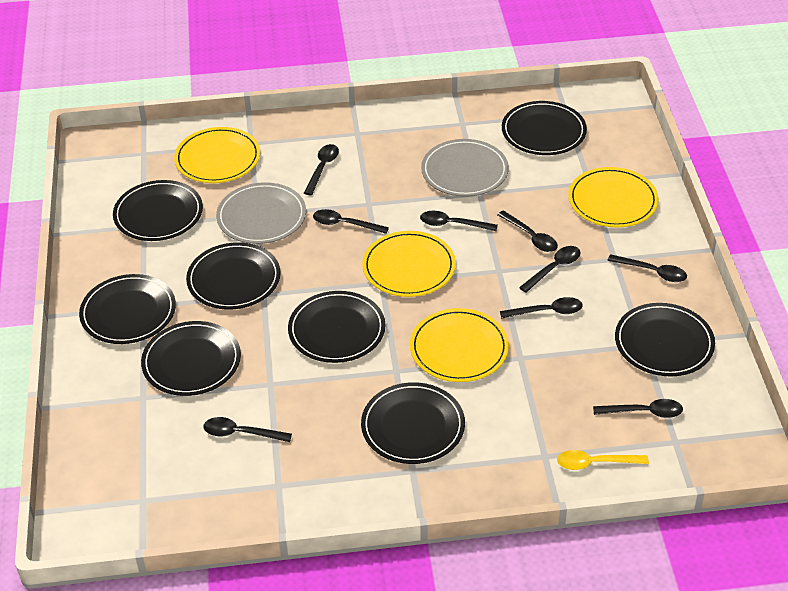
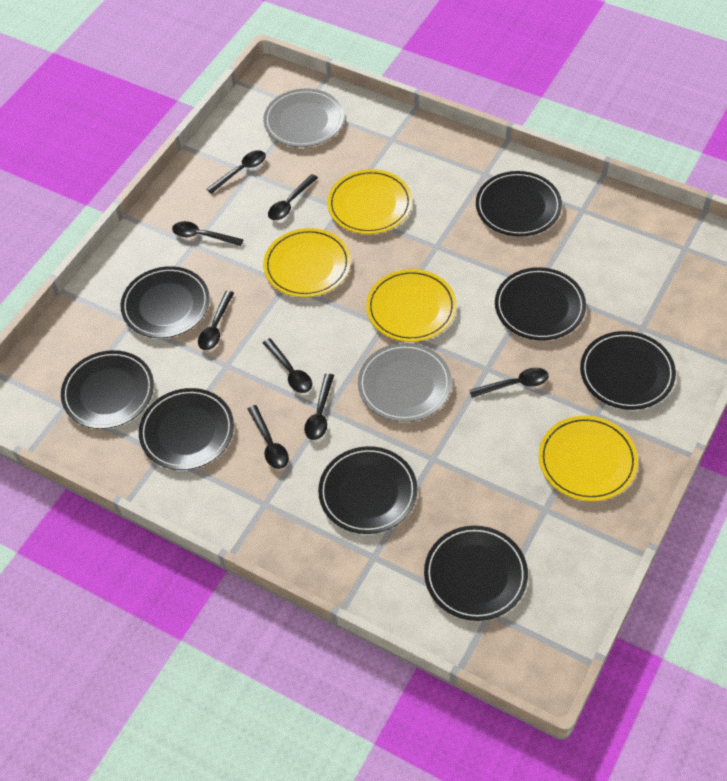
black spoon: 9 -> 8
yellow spoon: 1 -> 0

